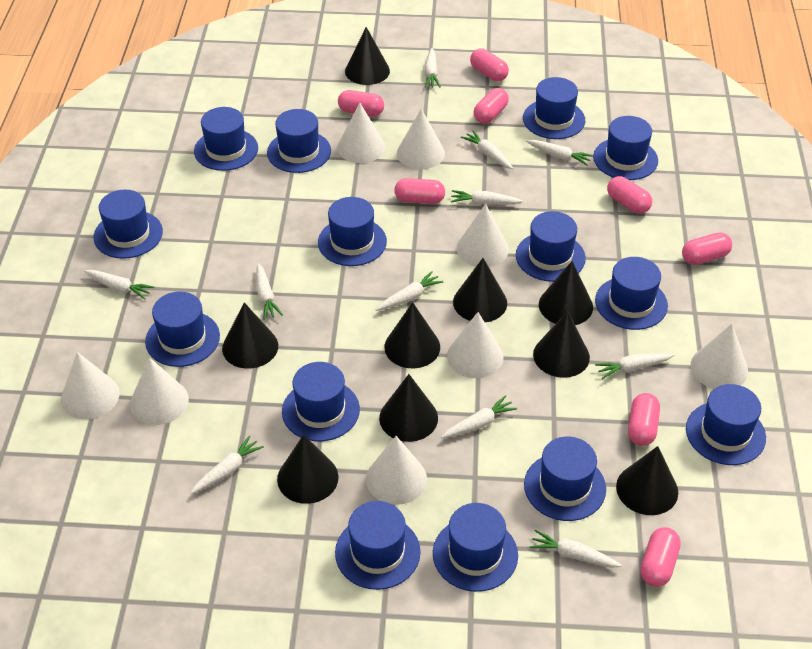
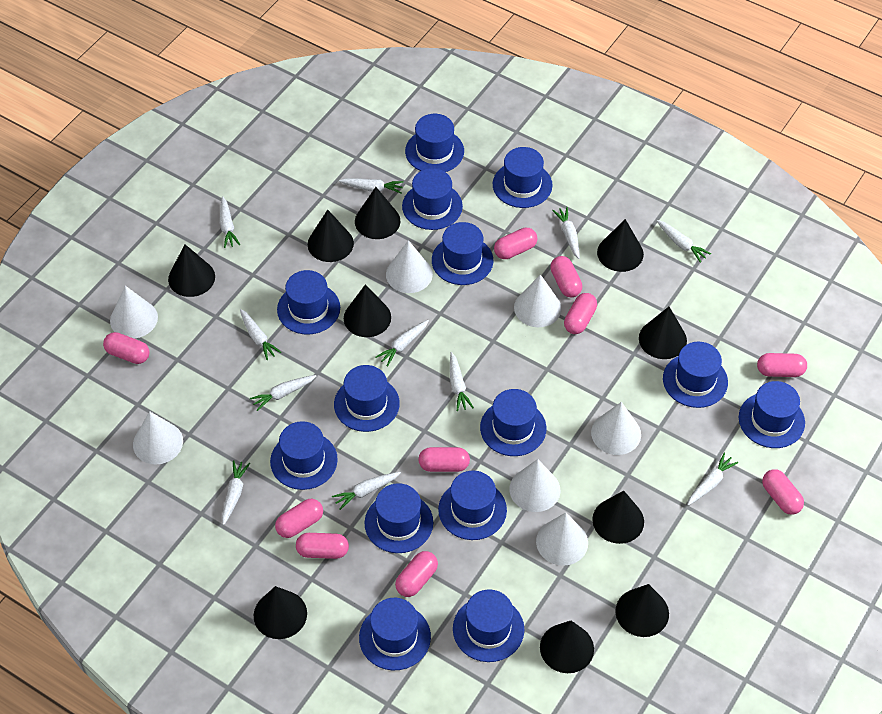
black cone: 9 -> 10
pink capsule: 8 -> 10
white cone: 8 -> 7

